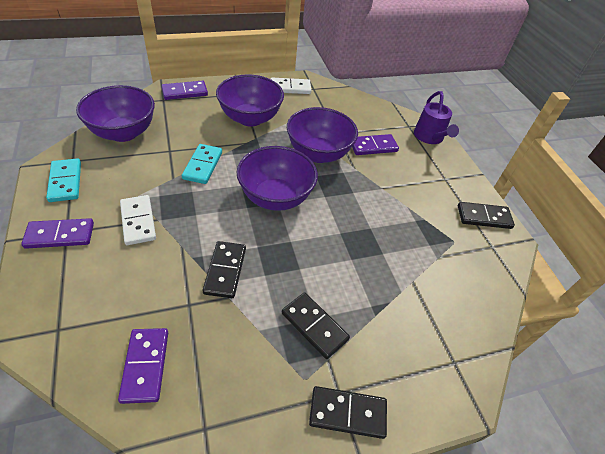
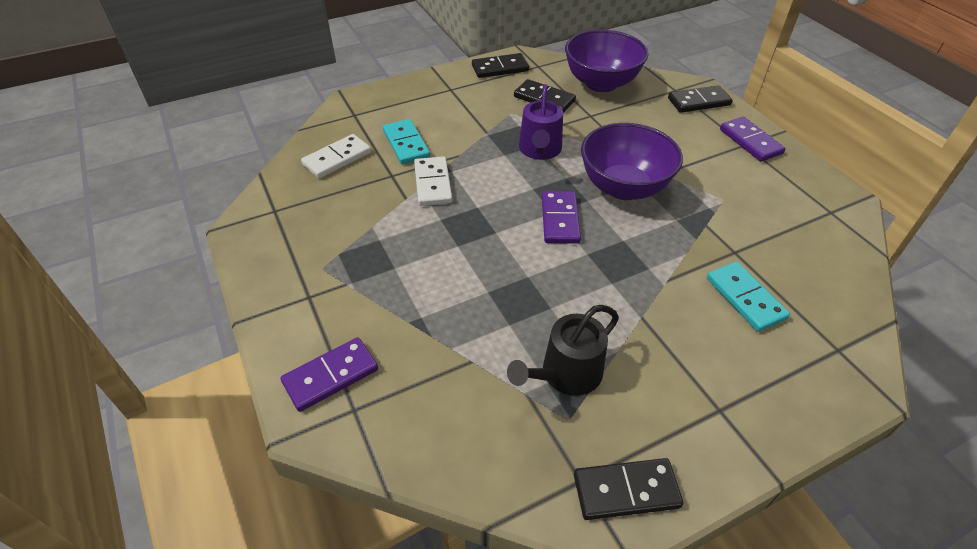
black watering can: 0 -> 1
purple bowl: 4 -> 2
purple domino: 4 -> 3

